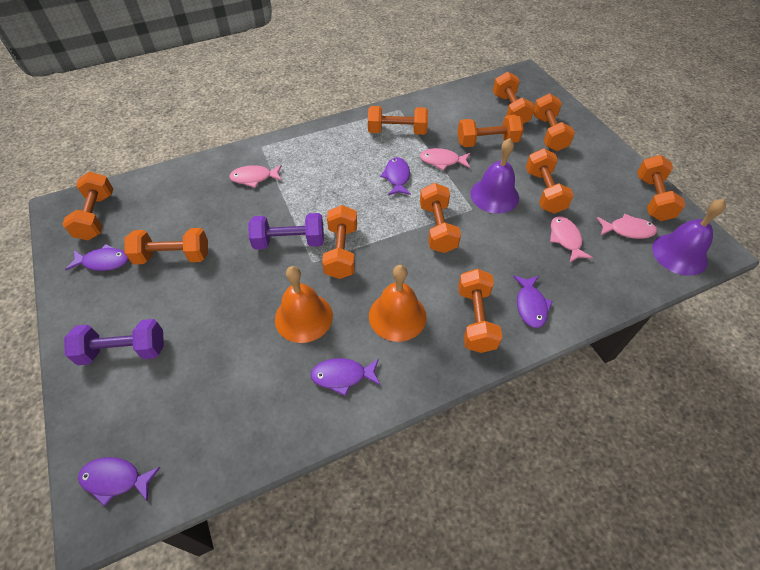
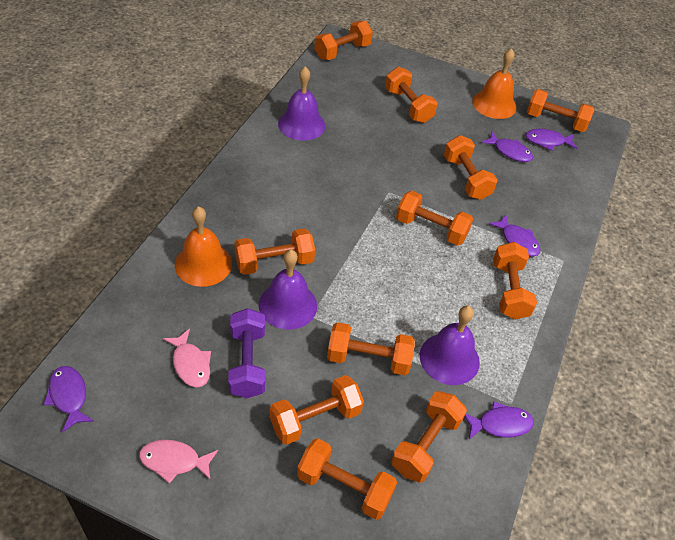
pink fish: 4 -> 2
purple bell: 2 -> 3
purple dumbbell: 2 -> 1

